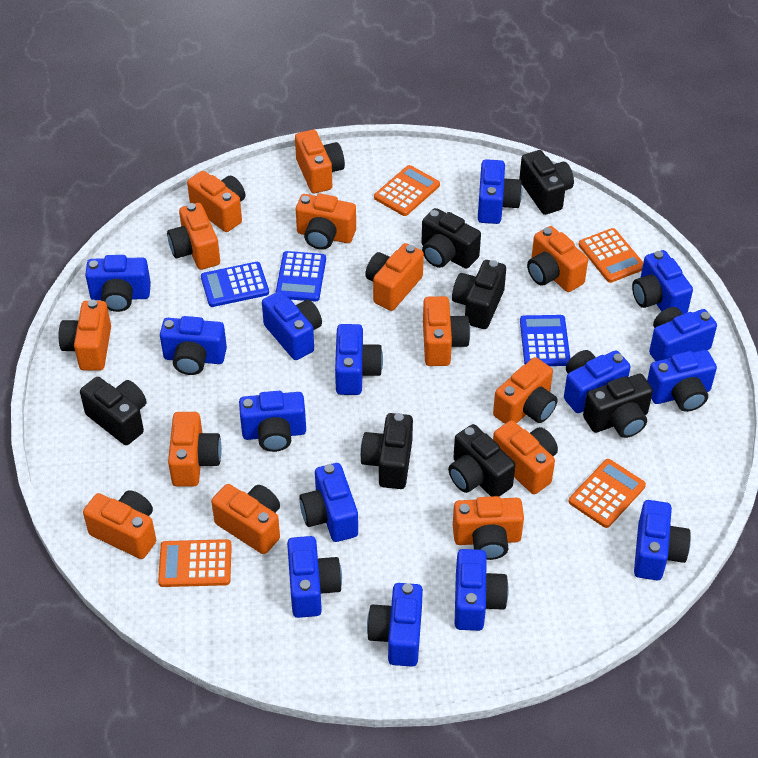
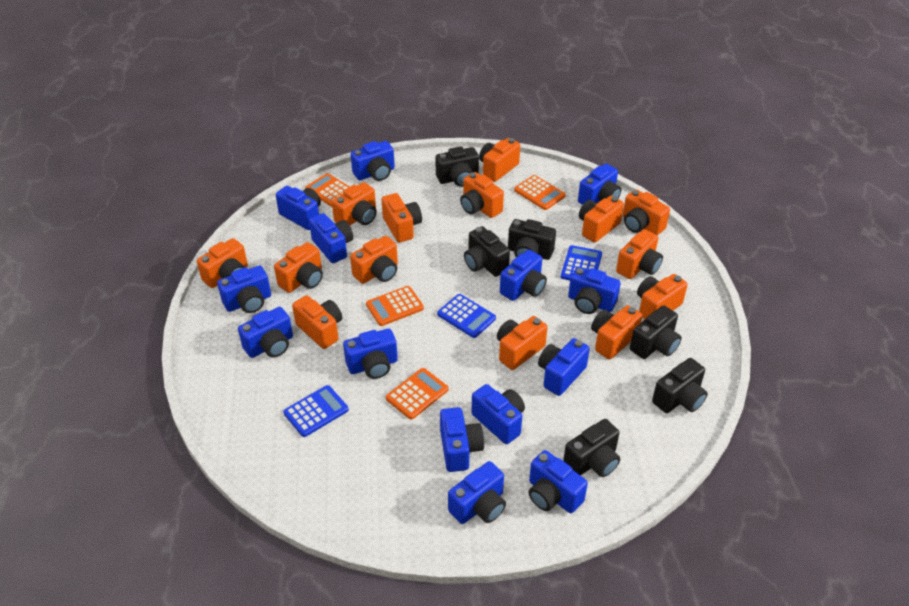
black camera: 7 -> 6
blue camera: 15 -> 14

